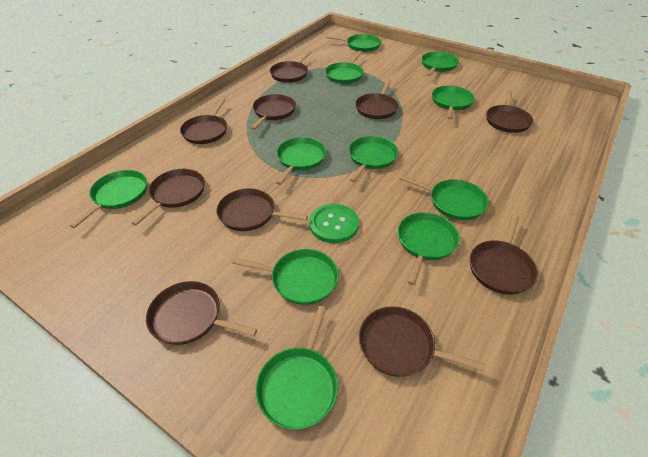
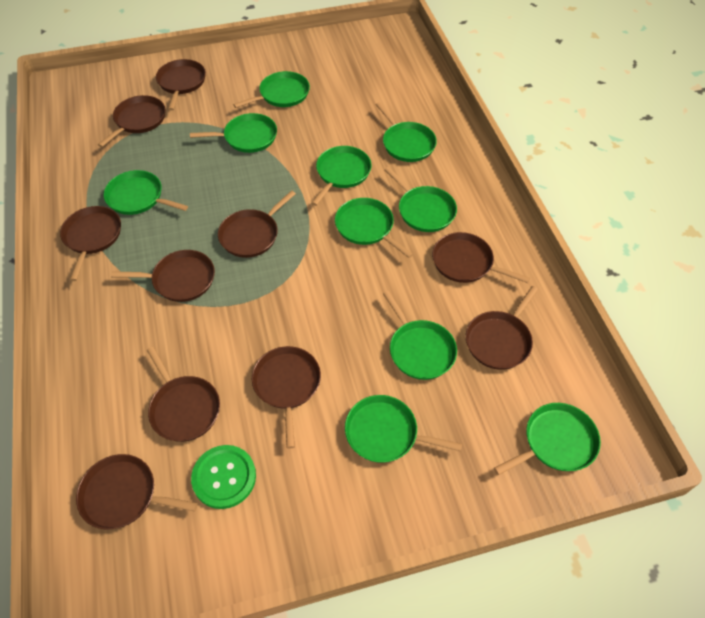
green pan: 11 -> 10

